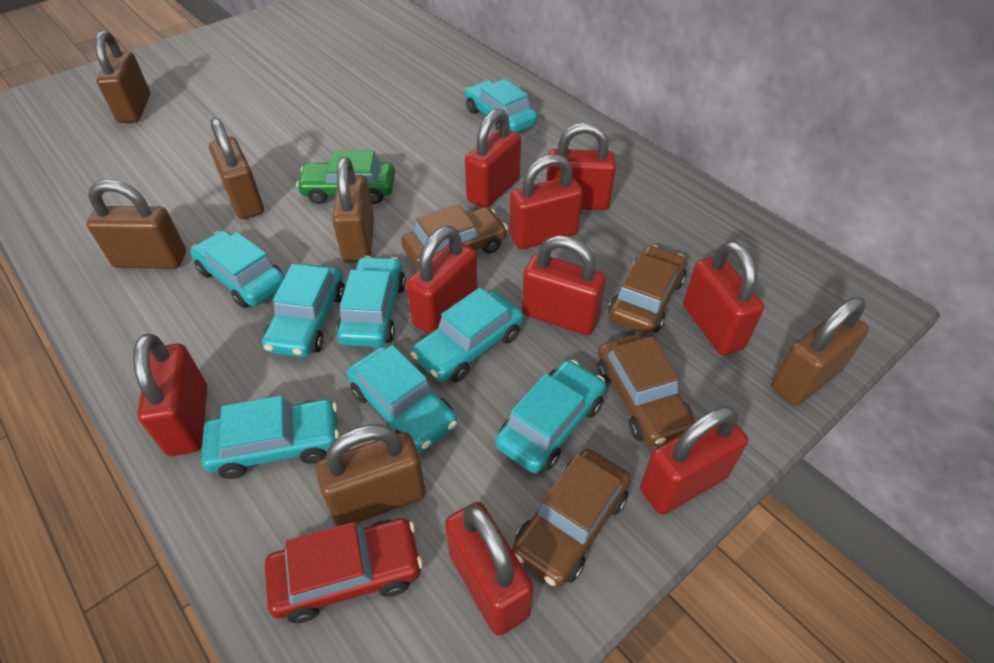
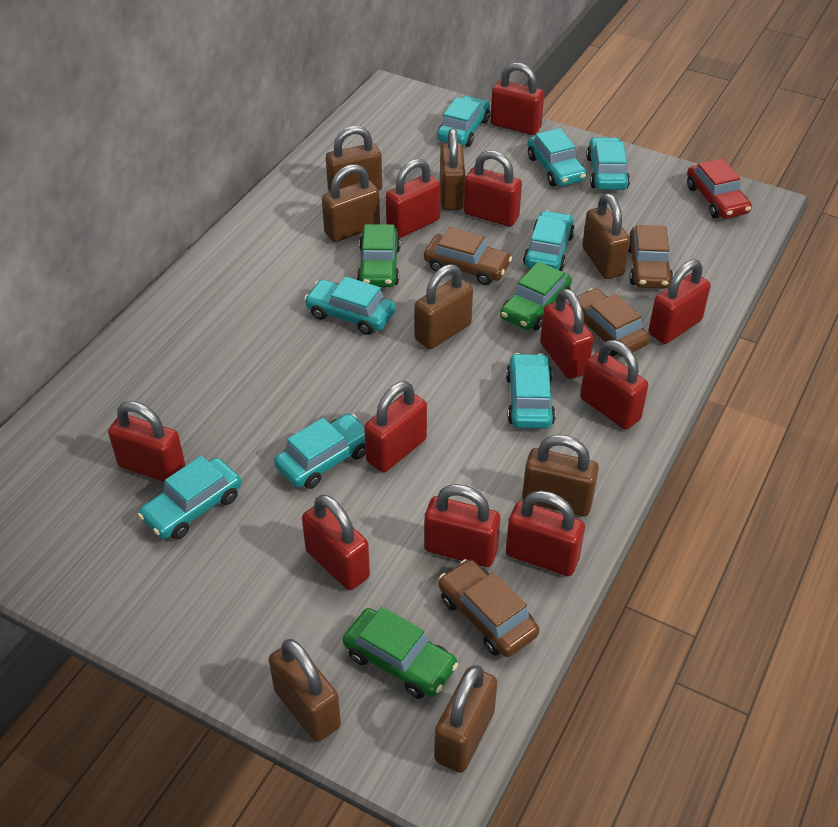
brown padlock: 6 -> 8
green car: 1 -> 3
red padlock: 9 -> 11

